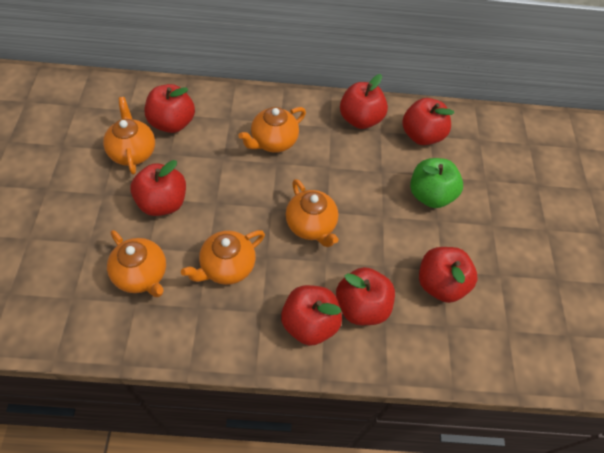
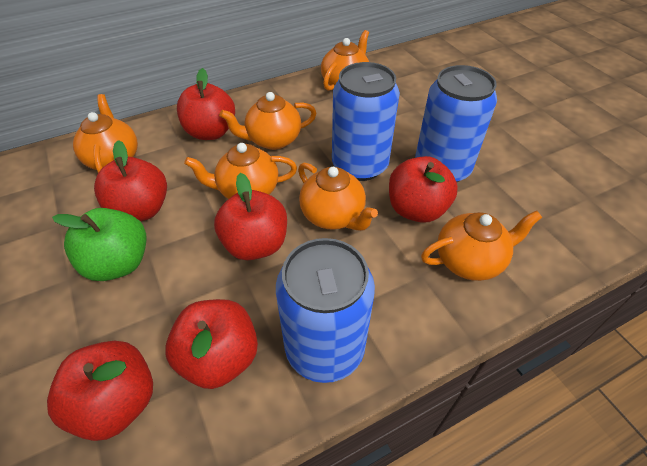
blue can: 0 -> 3
orange teapot: 5 -> 6
red apple: 7 -> 6

